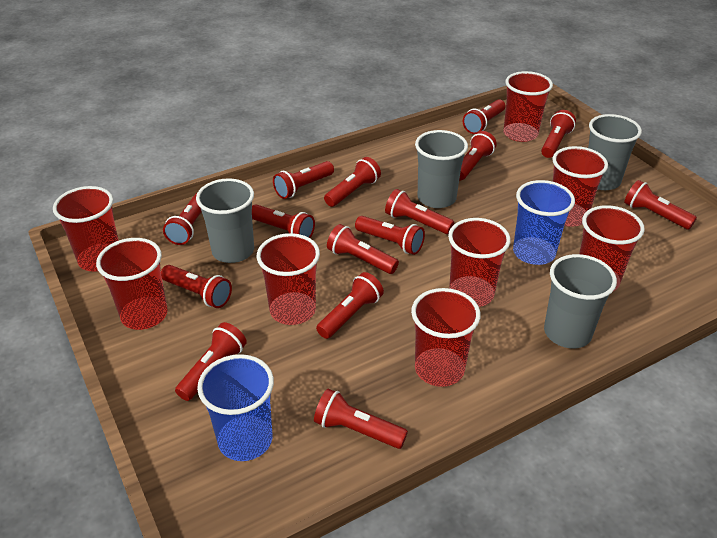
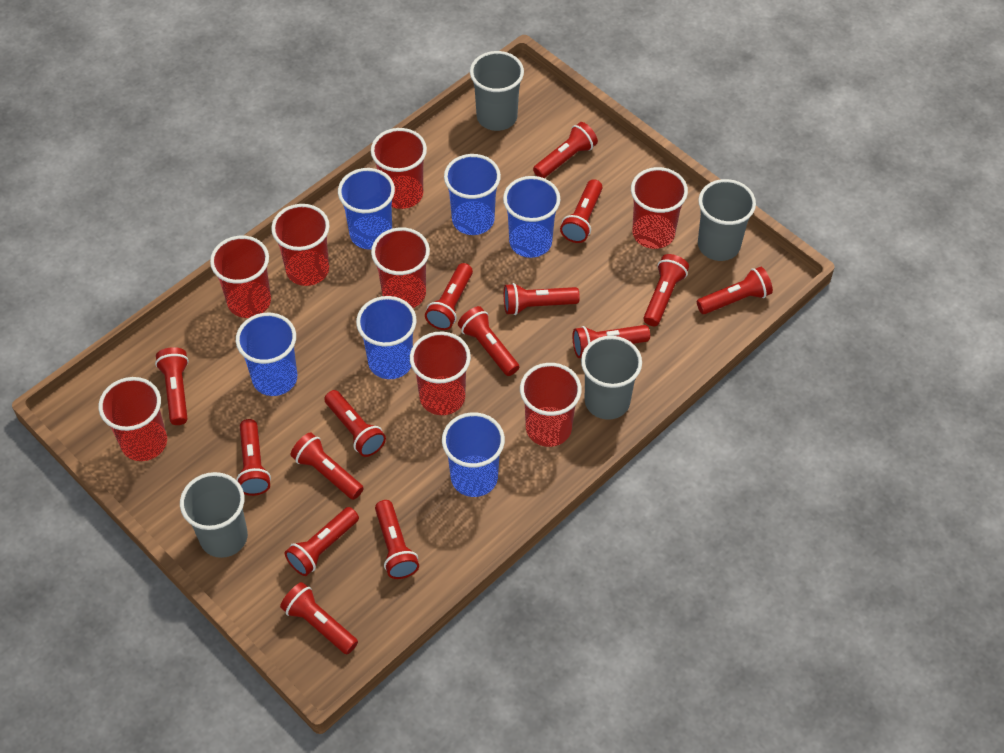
blue cup: 2 -> 6

